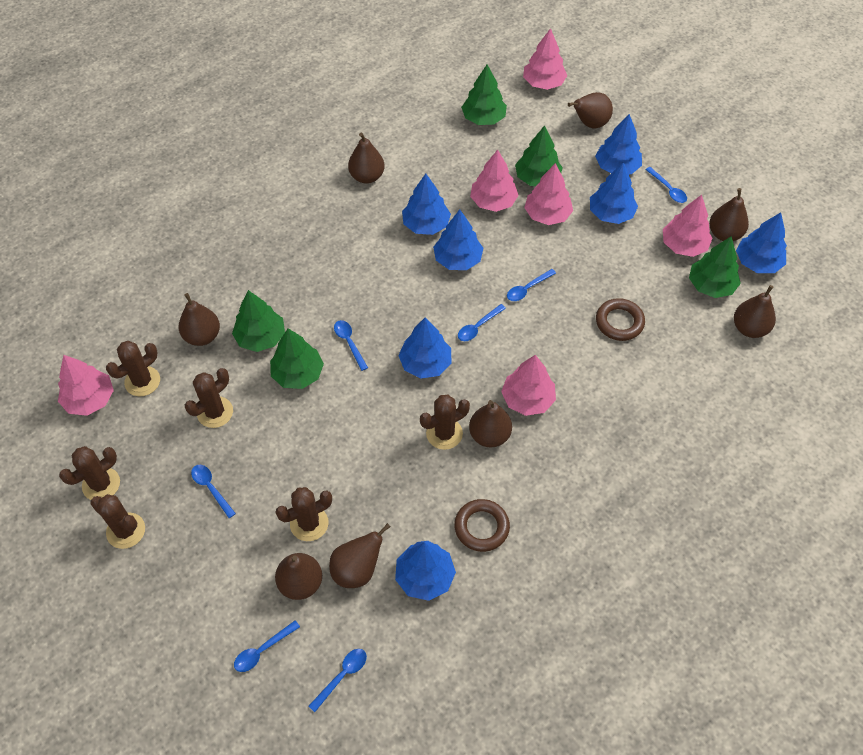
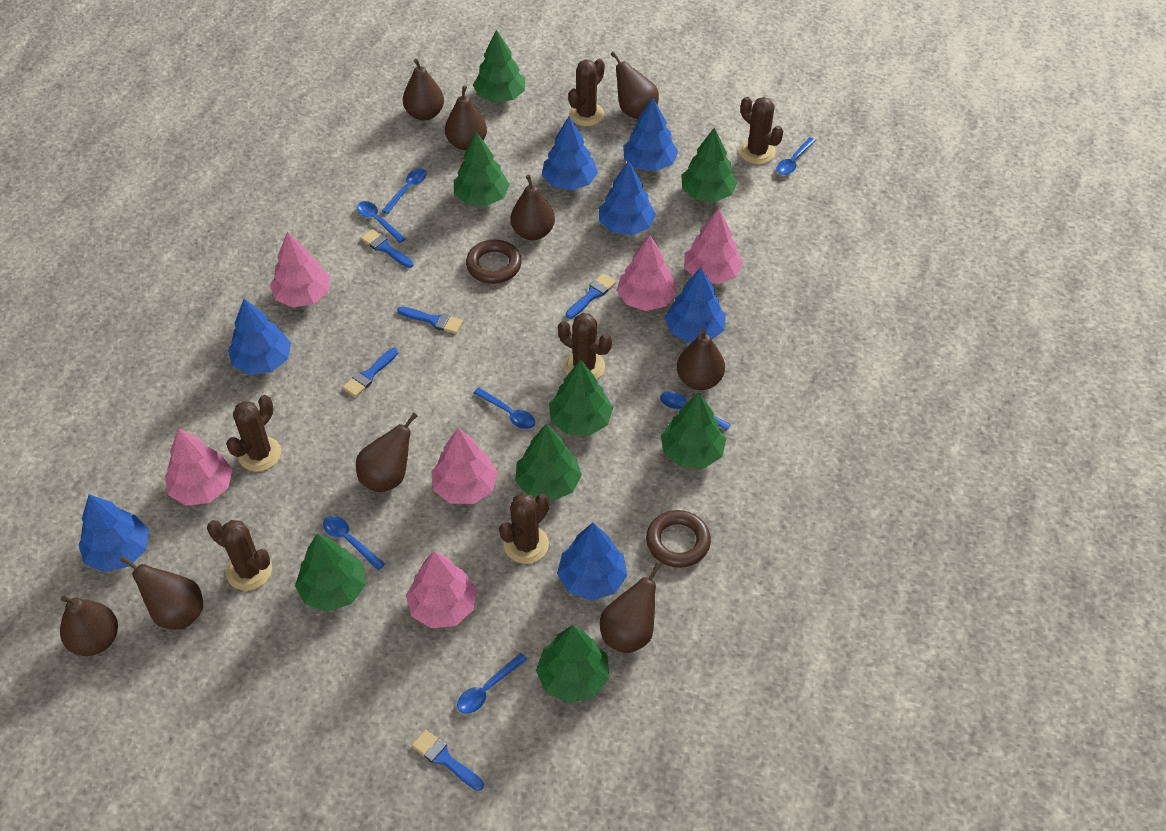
blue brush: 0 -> 5
brown pear: 8 -> 9
green tree: 5 -> 8

